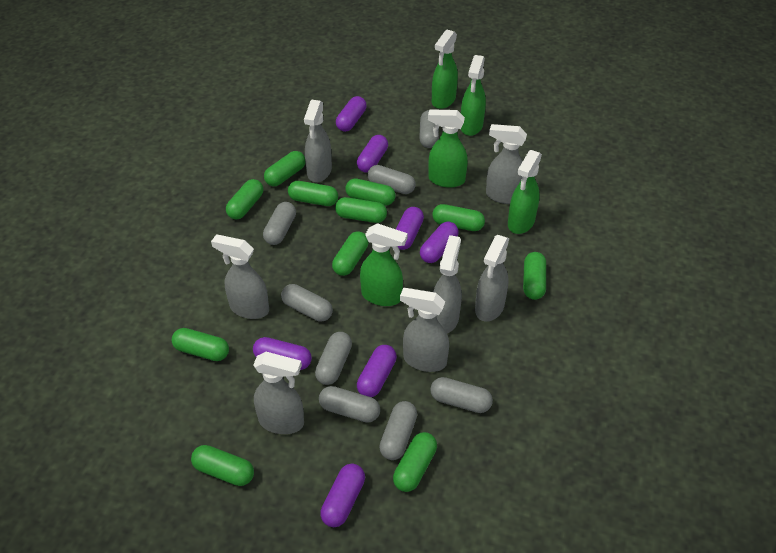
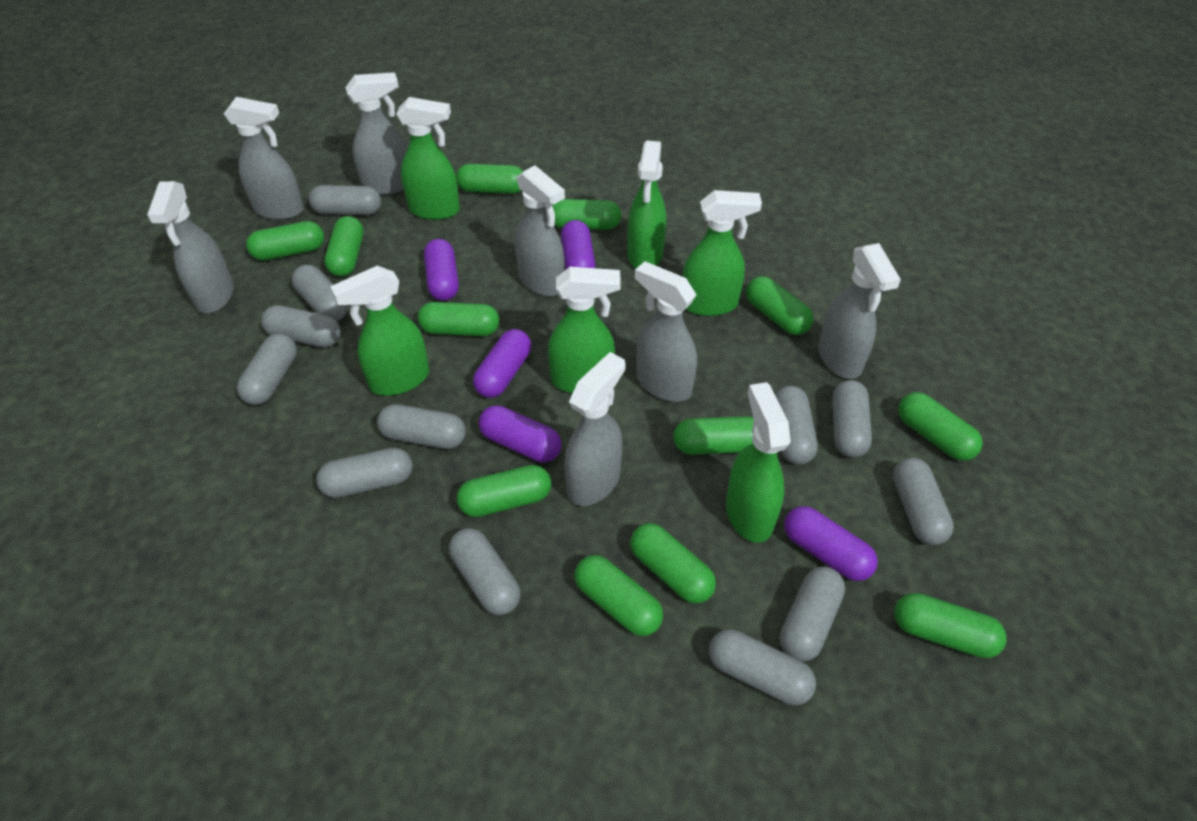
green capsule: 11 -> 12
green spray bottle: 5 -> 6
grey capsule: 8 -> 12
purple capsule: 7 -> 5

